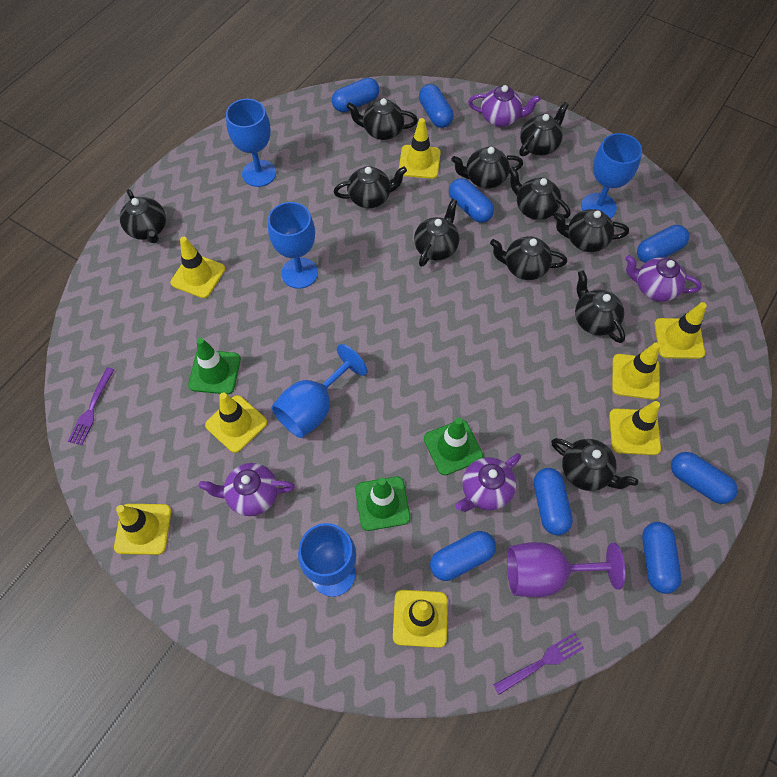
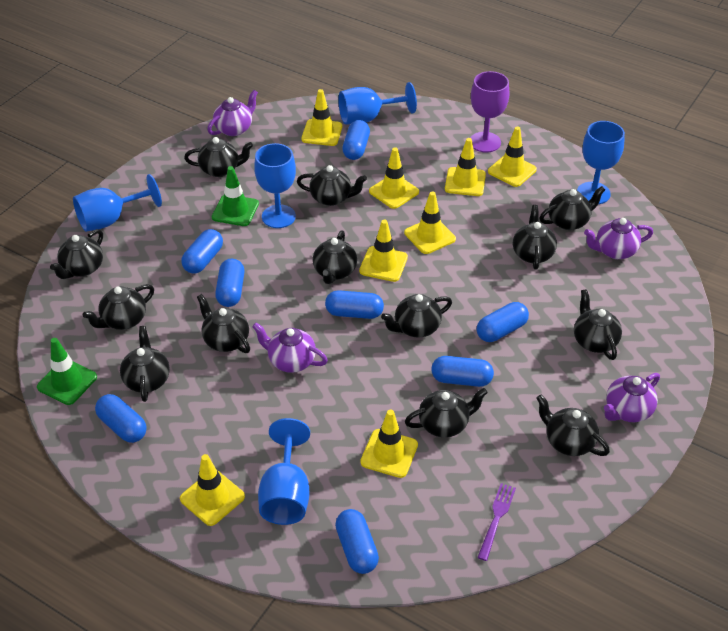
black teapot: 11 -> 13
green traffic cone: 3 -> 2
purple fork: 2 -> 1

